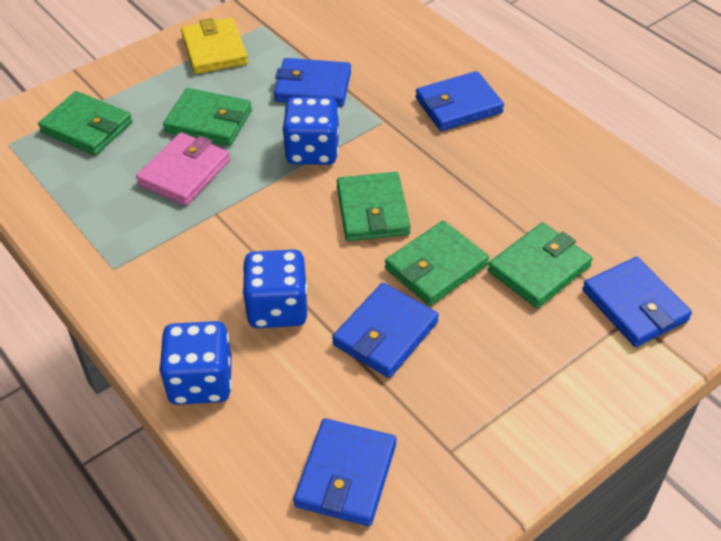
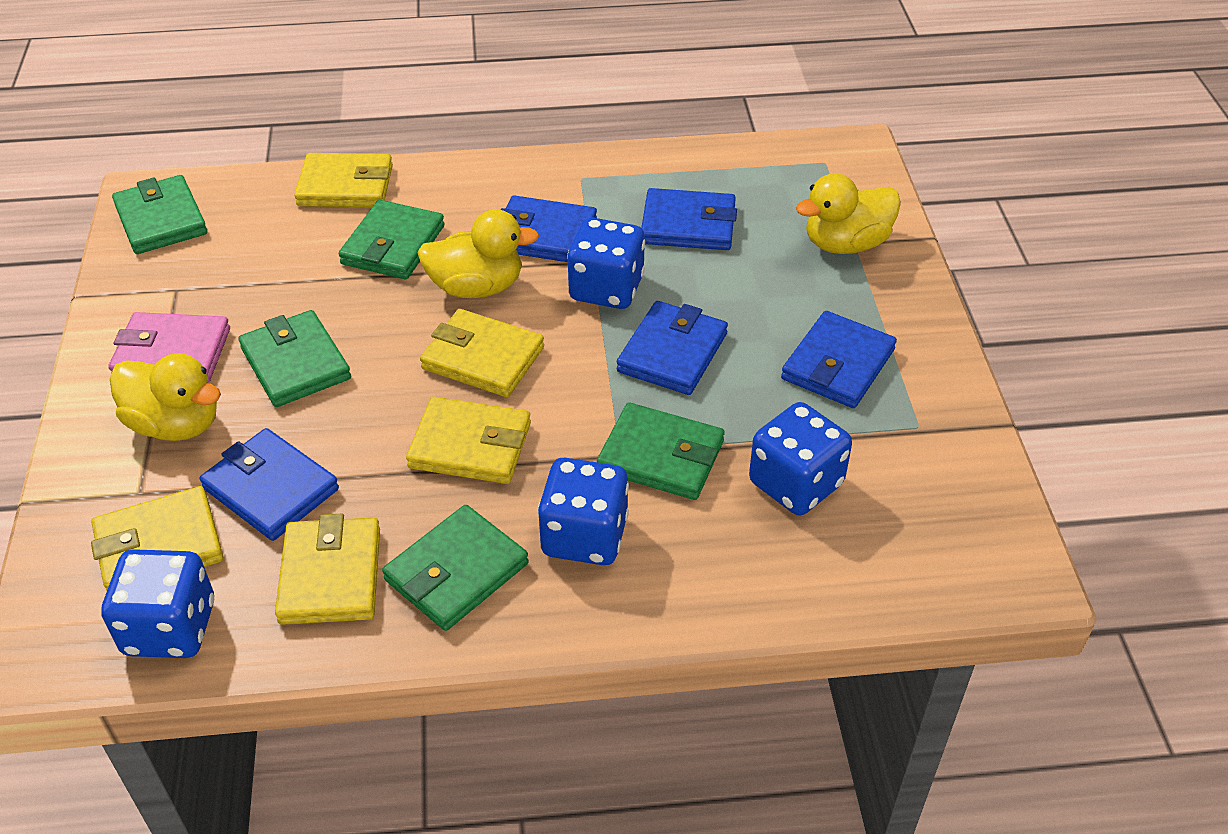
blue dice: 3 -> 4
yellow duck: 0 -> 3
yellow wallet: 1 -> 5

